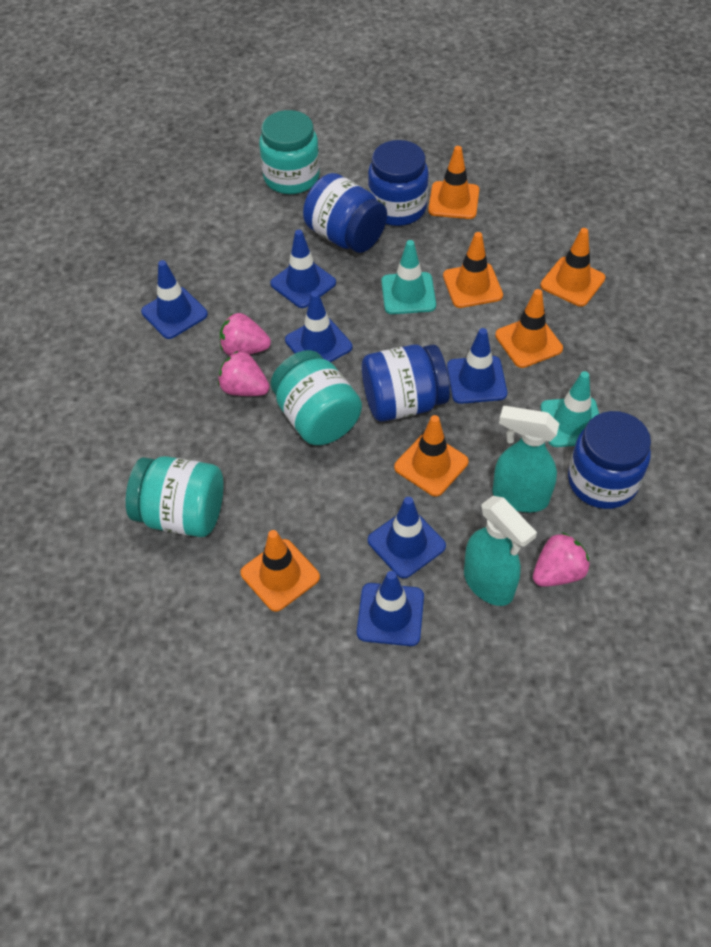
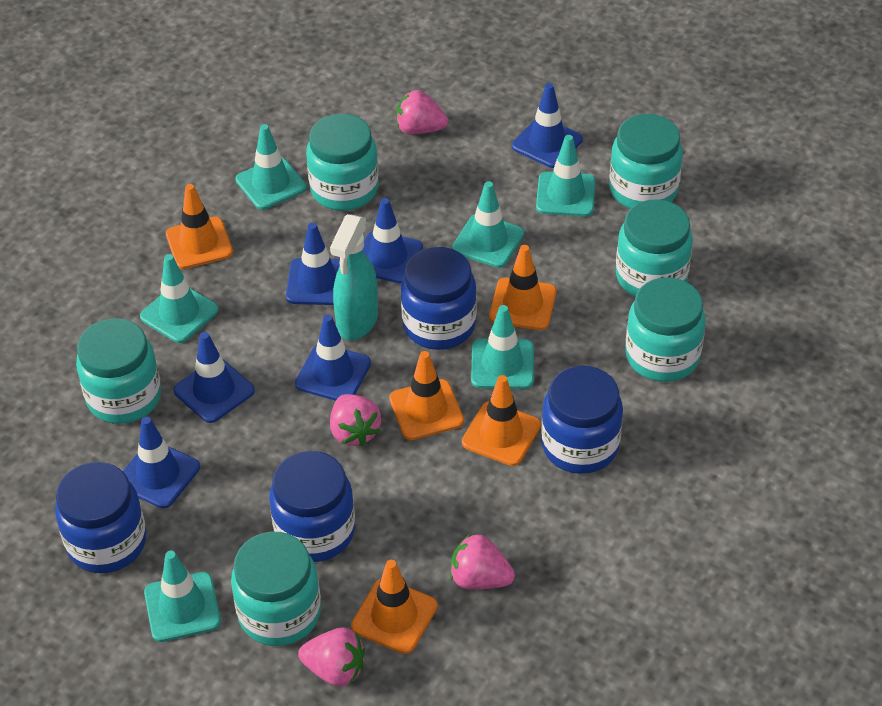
orange traffic cone: 6 -> 5
pink strawberry: 3 -> 4
turquoise jar: 3 -> 6
turquoise spray bottle: 2 -> 1
turquoise traffic cone: 2 -> 6

